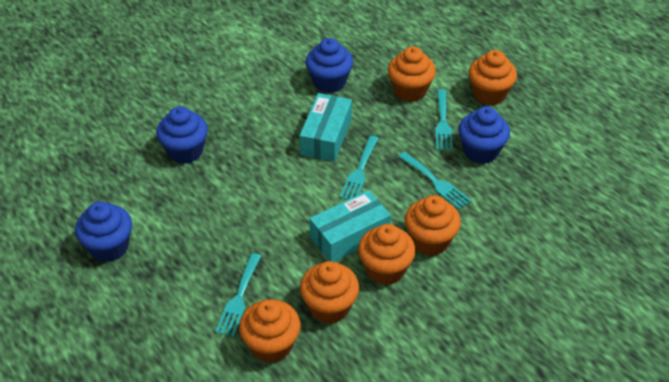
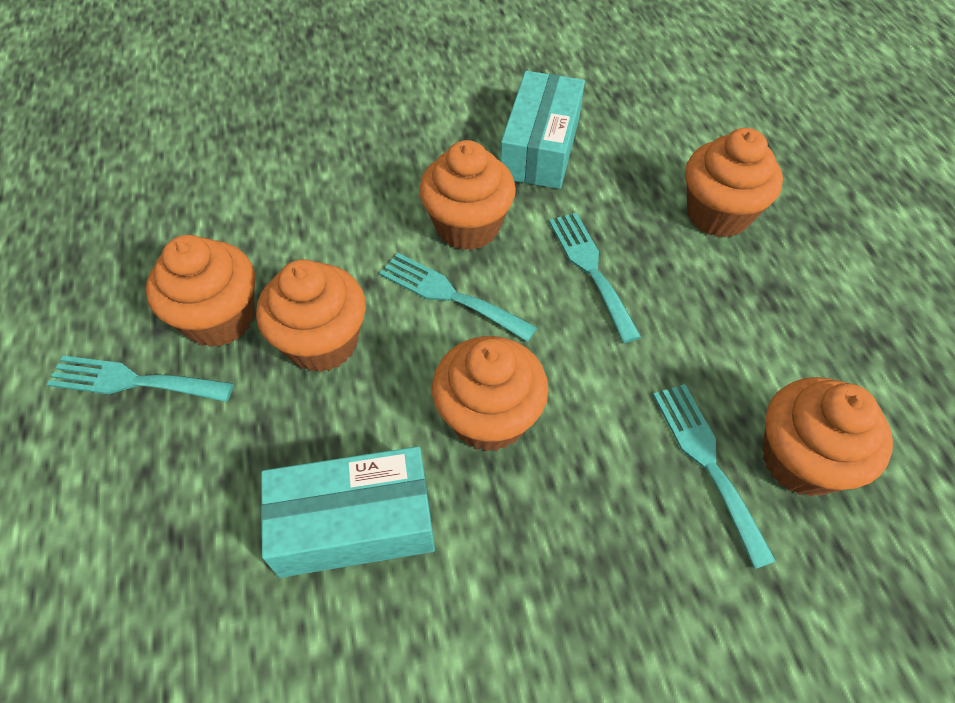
blue cupcake: 4 -> 0

